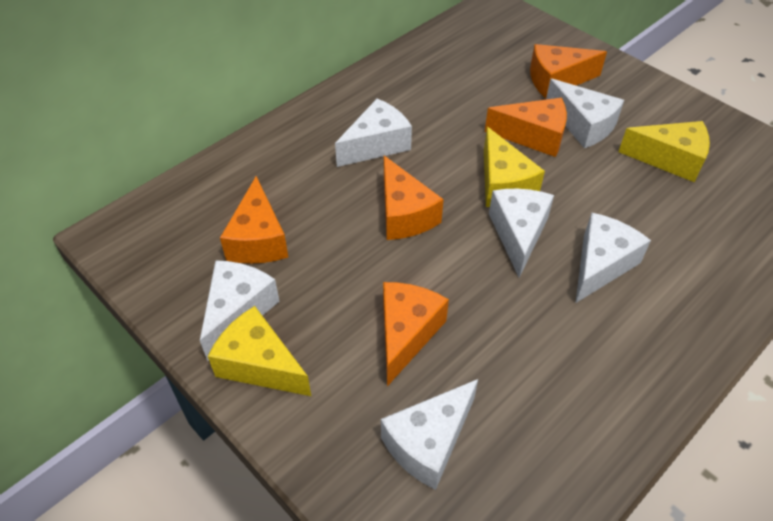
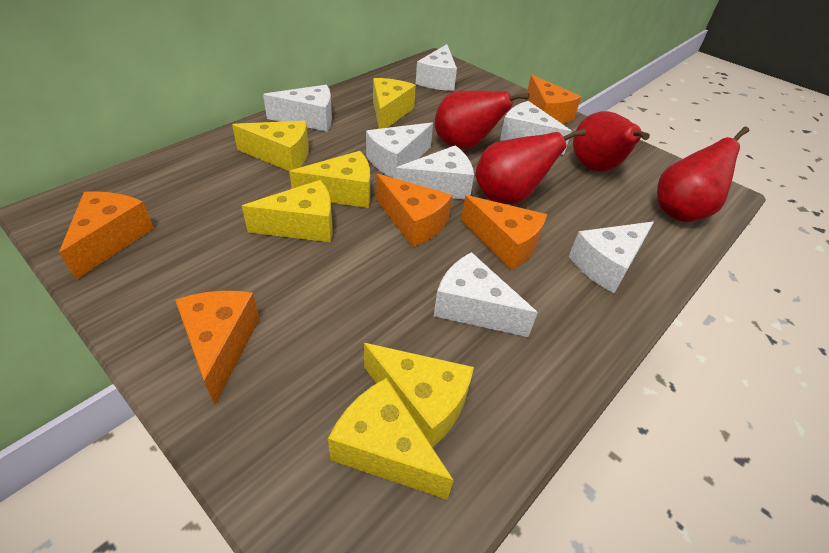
red pear: 0 -> 4
white cheese: 6 -> 7
yellow cheese: 3 -> 6

